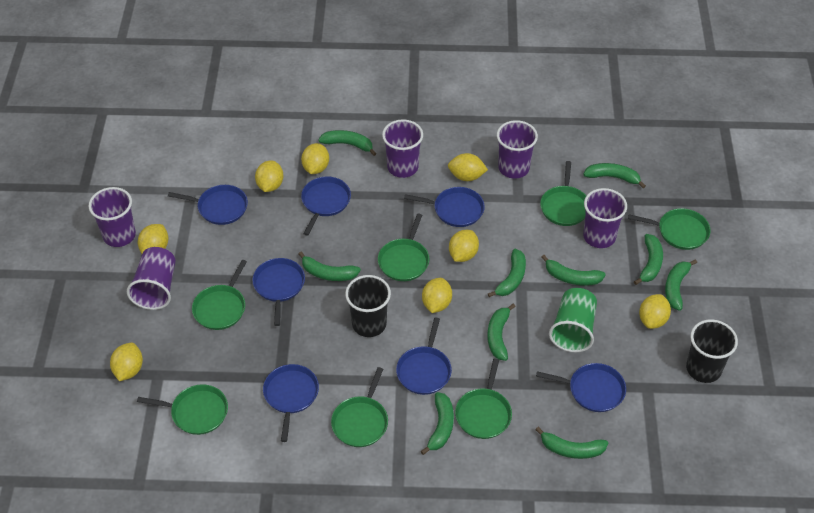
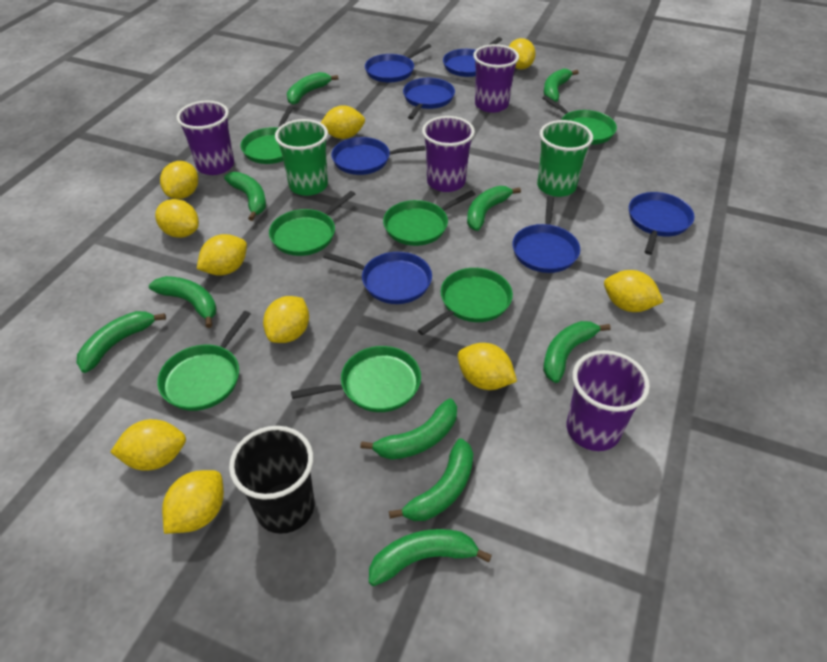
black cup: 2 -> 1
green cup: 1 -> 2
purple cup: 5 -> 4
yellow lemon: 8 -> 10

